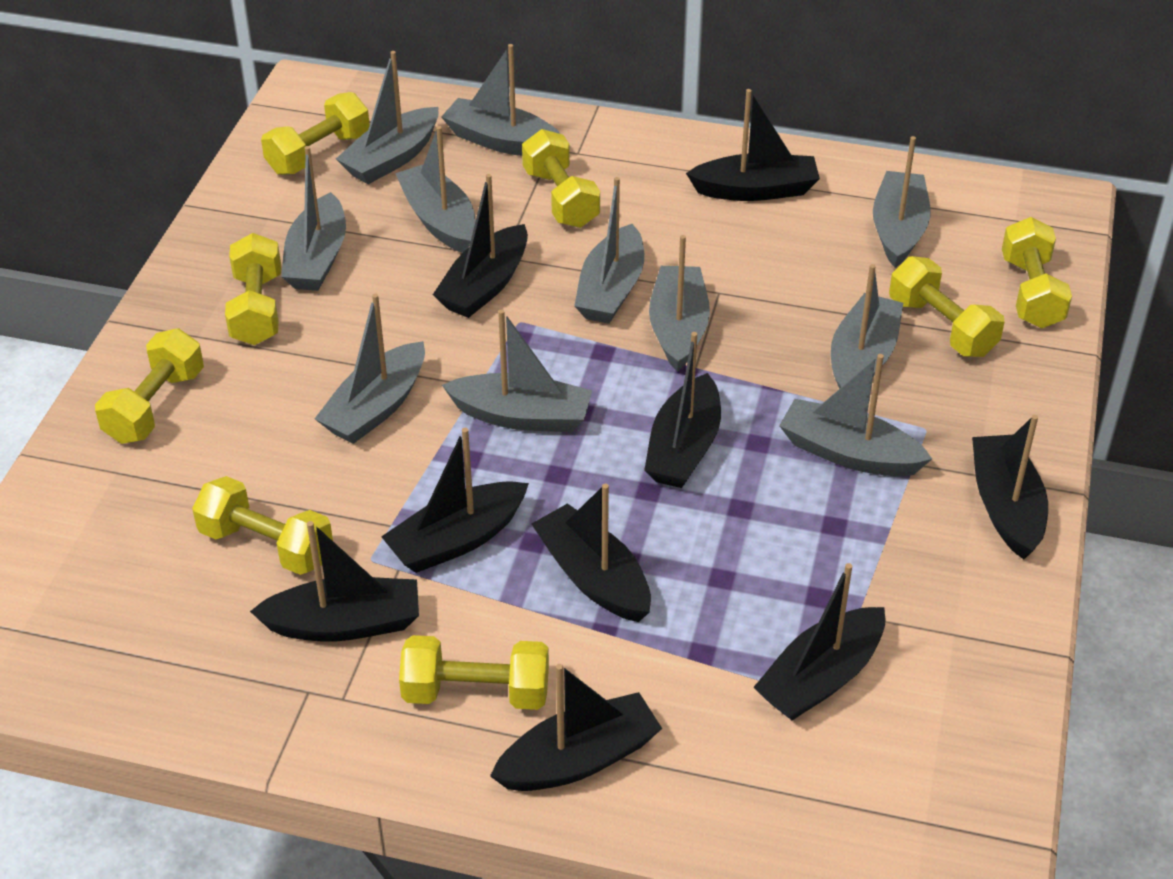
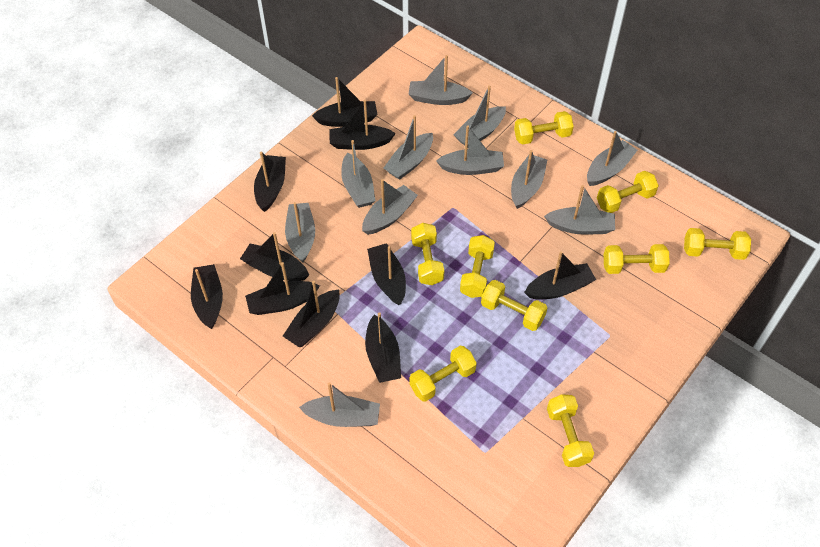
black boat: 9 -> 10
yellow dumbbell: 8 -> 9

